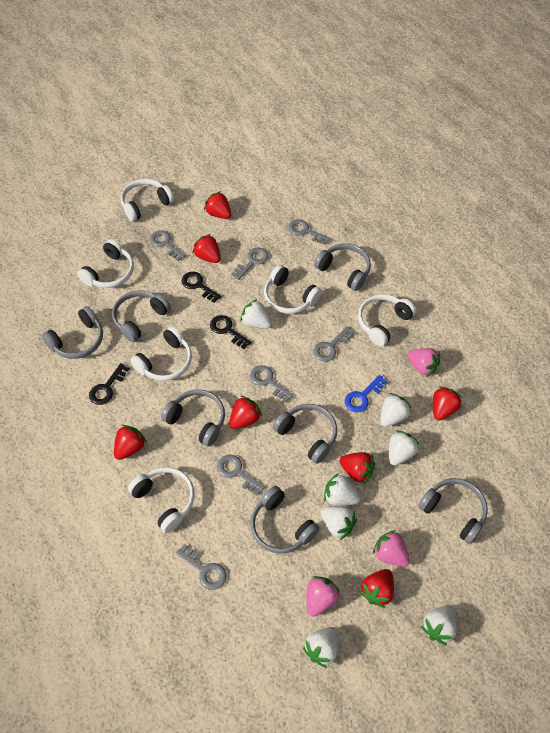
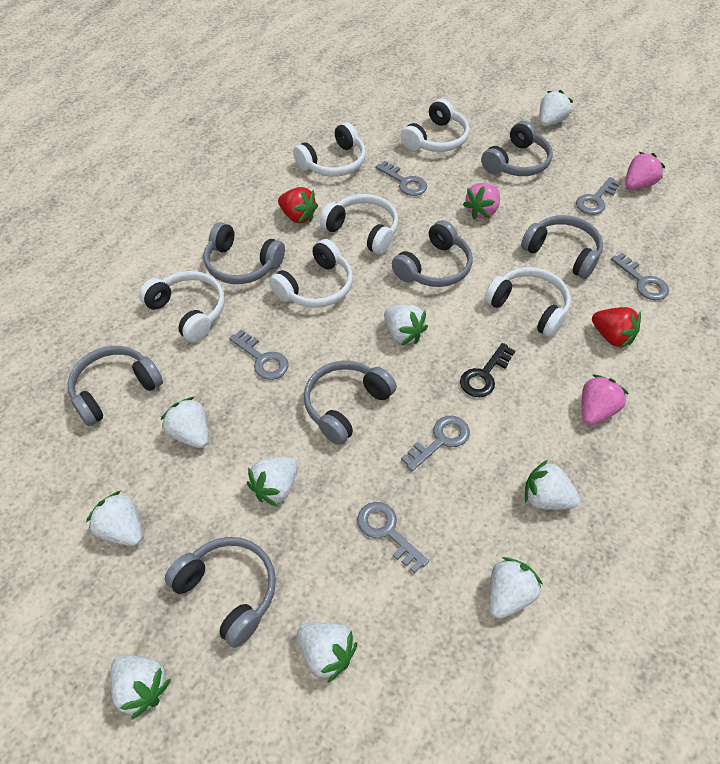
black key: 3 -> 1
blue key: 1 -> 0
grey key: 7 -> 6
red strawberry: 7 -> 2
white strawberry: 7 -> 9

